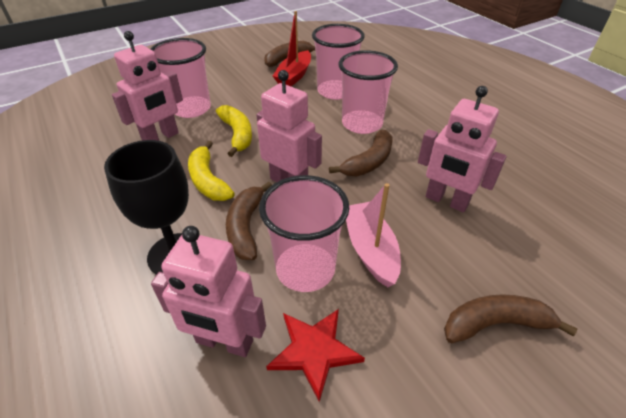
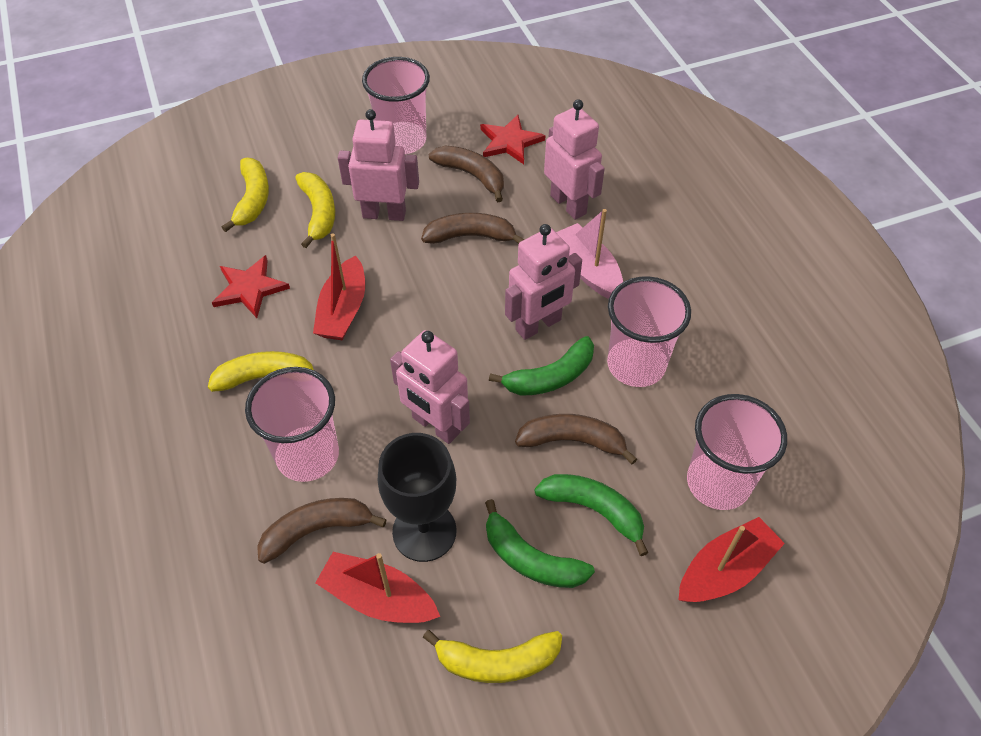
green banana: 0 -> 3
red boat: 1 -> 3
red star: 1 -> 2
yellow banana: 2 -> 4

